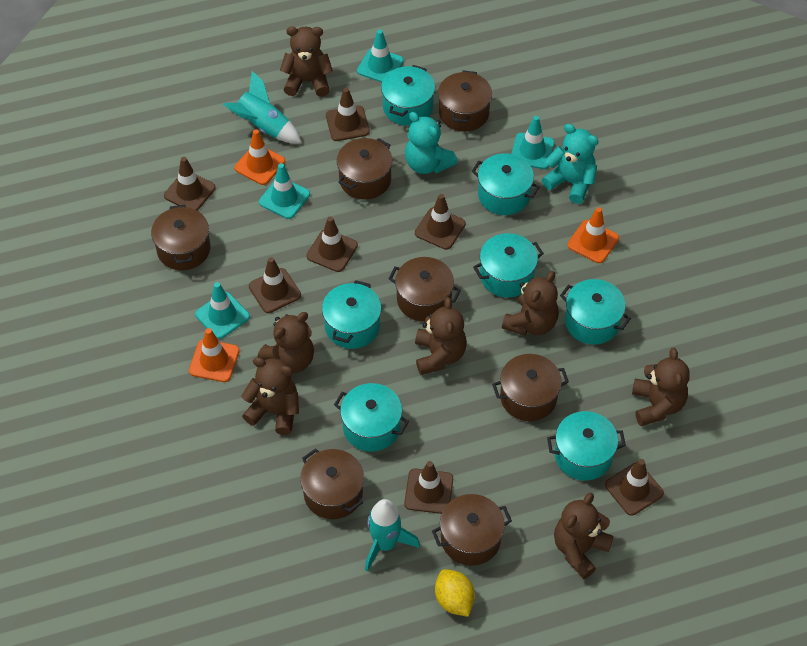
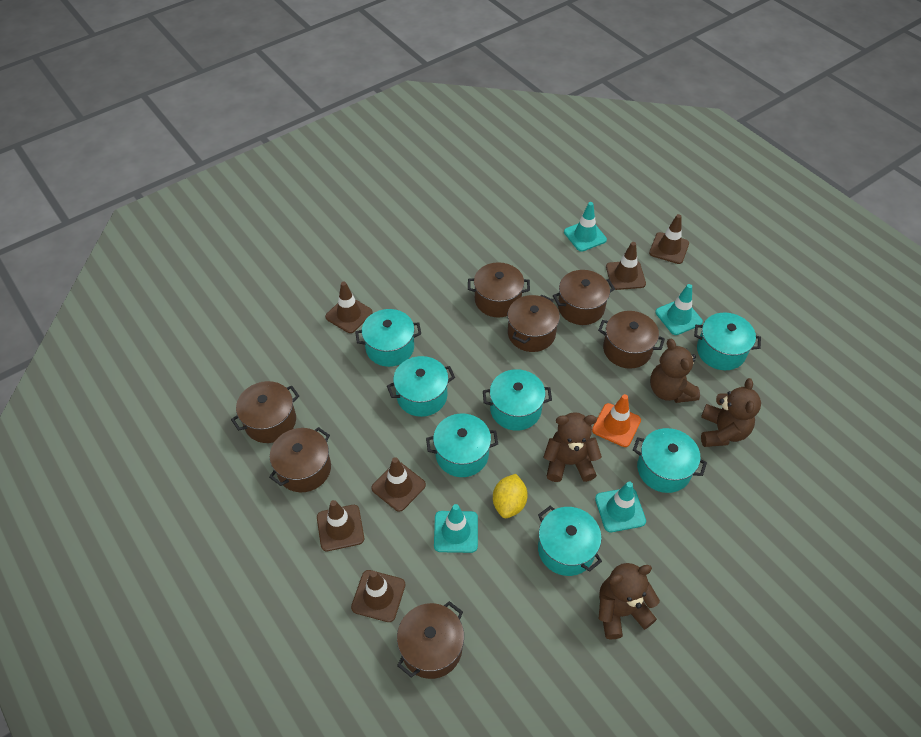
brown teddy bear: 7 -> 4
brown traffic cone: 7 -> 6
orange traffic cone: 3 -> 1
turquoise rocket: 2 -> 0
turquoise teddy bear: 2 -> 0

